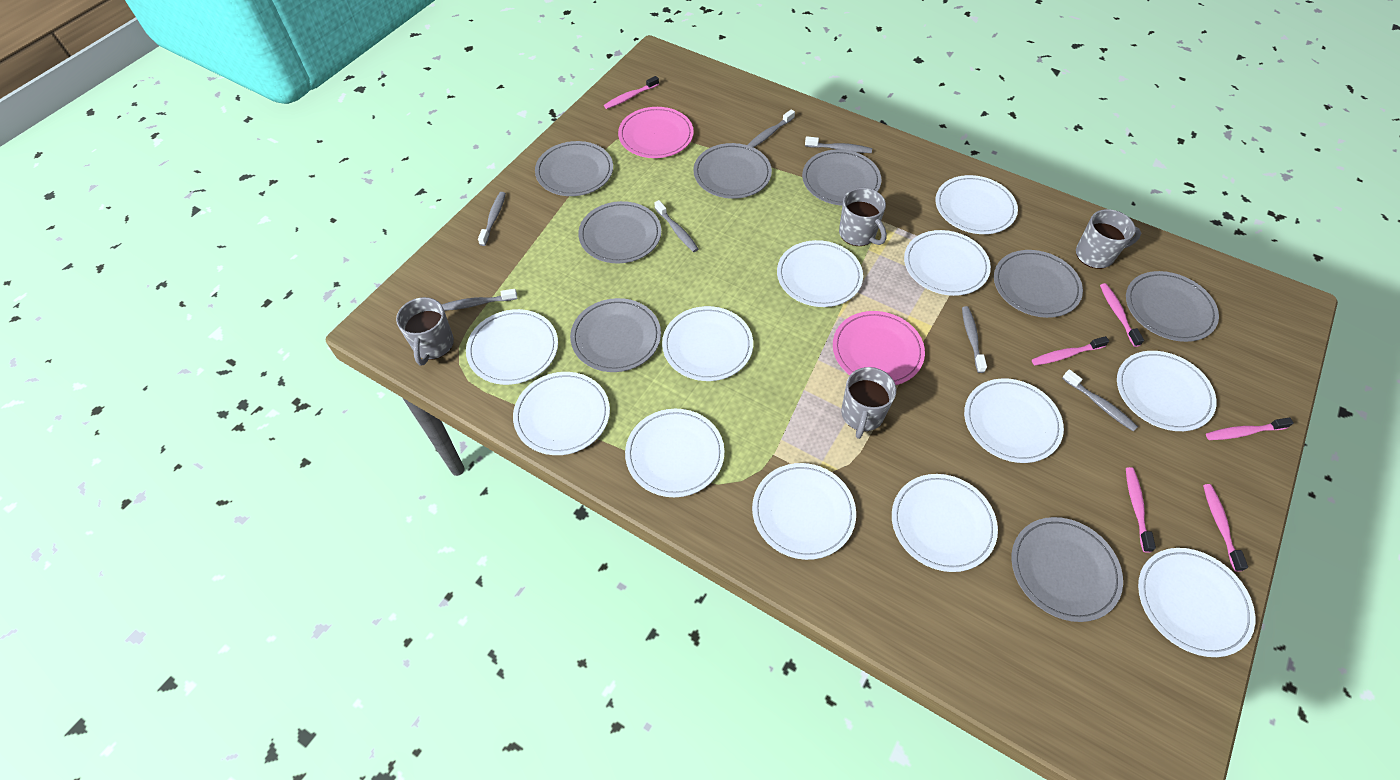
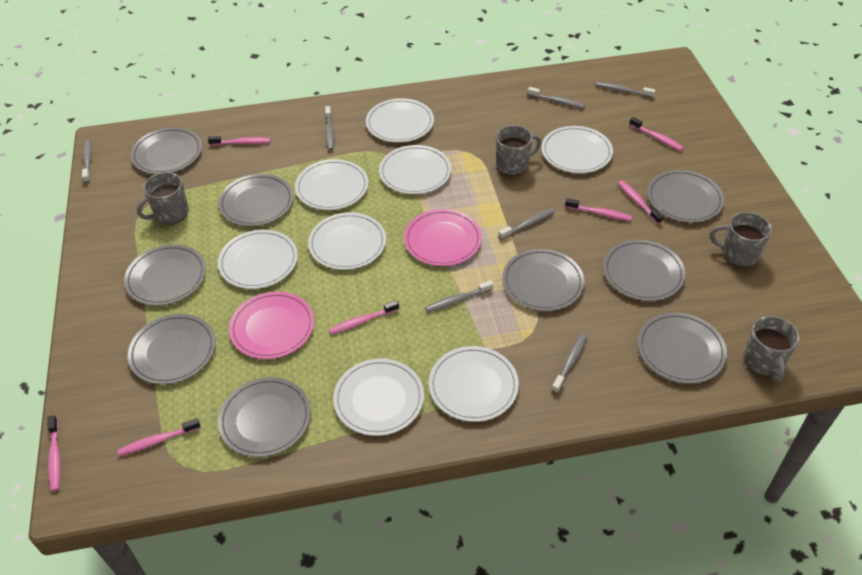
grey plate: 8 -> 9
pink toothbrush: 6 -> 7
white plate: 12 -> 8

